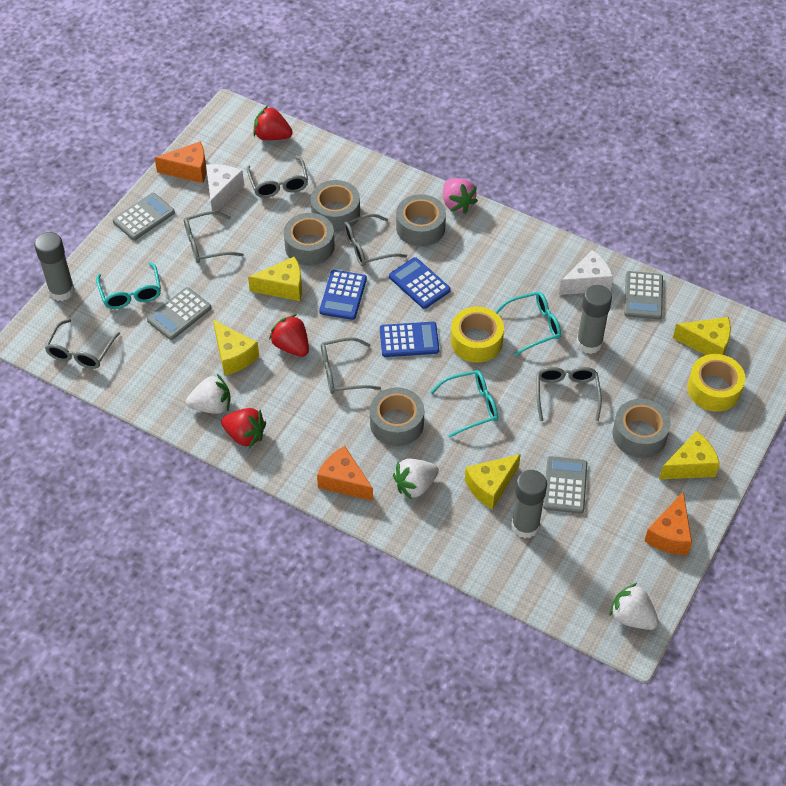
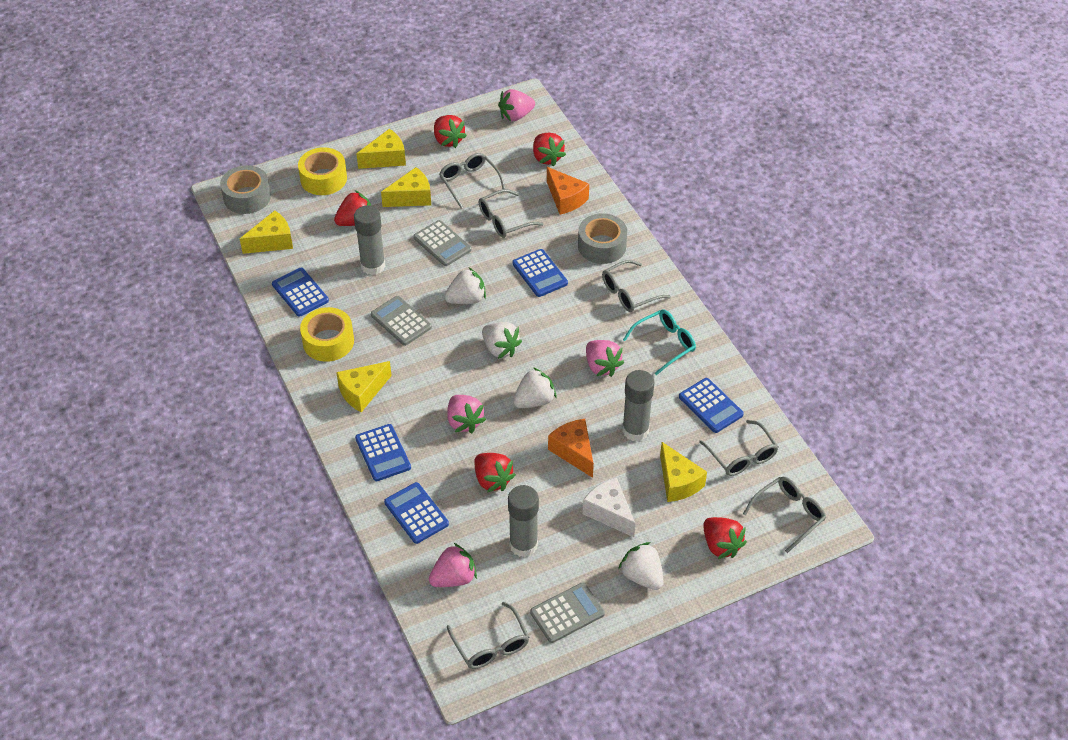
blue calculator: 3 -> 5
grey calculator: 4 -> 3
grey tape: 5 -> 2
orange cheese: 3 -> 2
pink strawberry: 1 -> 4
red strawberry: 3 -> 5
turquoise glasses: 3 -> 1
white cheese: 2 -> 1
white strawberry: 3 -> 4

